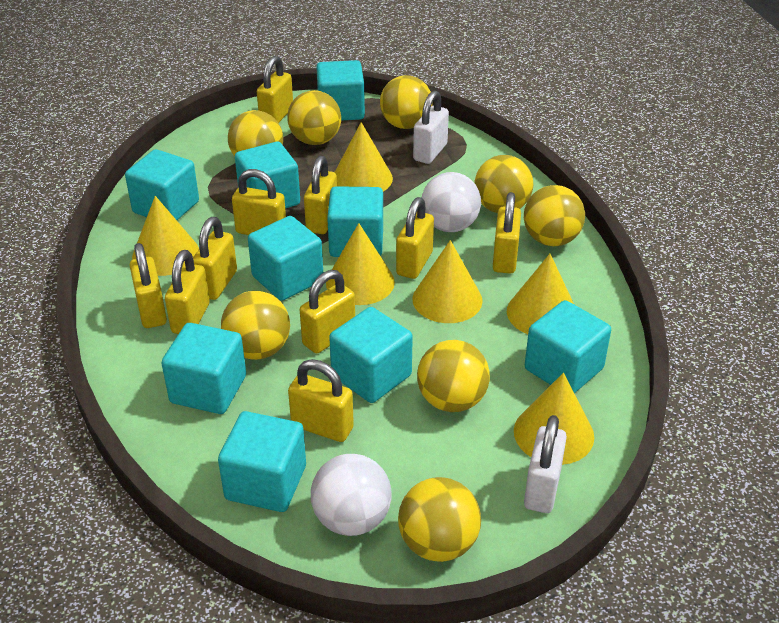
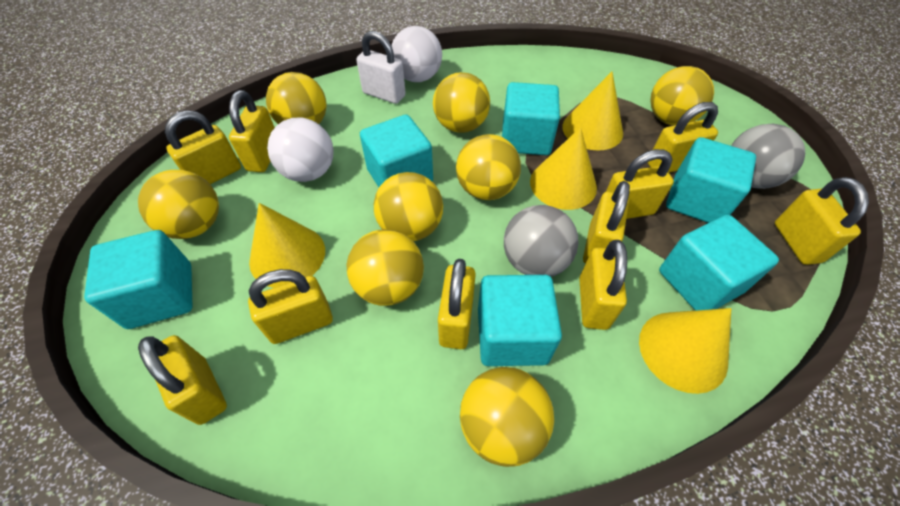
grey ball: 0 -> 2
turquoise cube: 9 -> 6
white padlock: 2 -> 1
yellow cone: 6 -> 4

